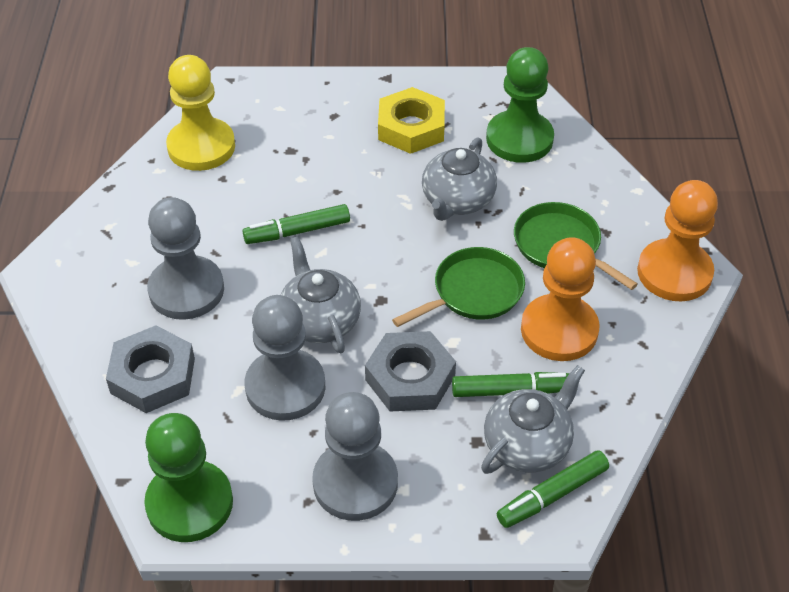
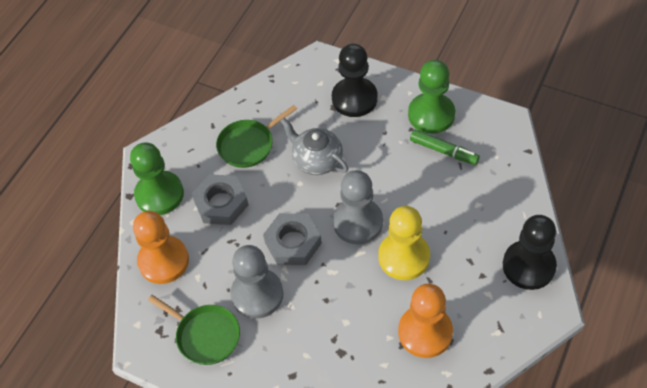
black pawn: 0 -> 2
green marker: 3 -> 1
grey pawn: 3 -> 2
grey teapot: 3 -> 1
yellow nut: 1 -> 0

